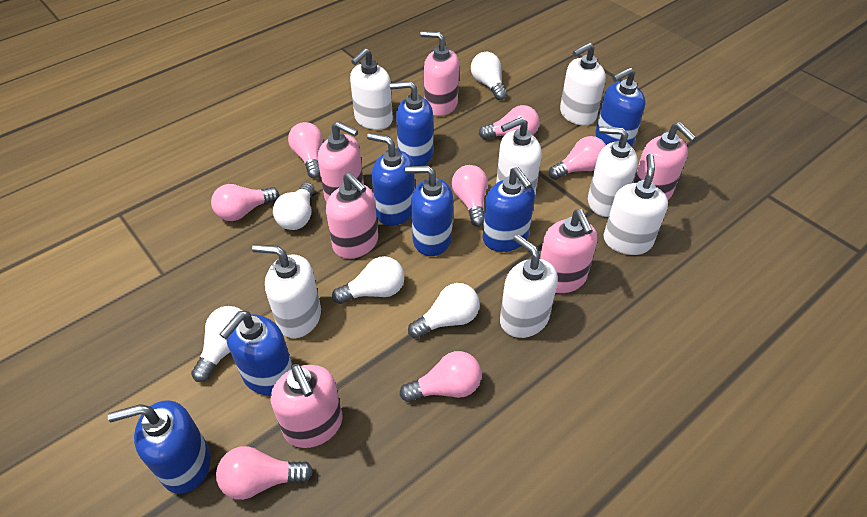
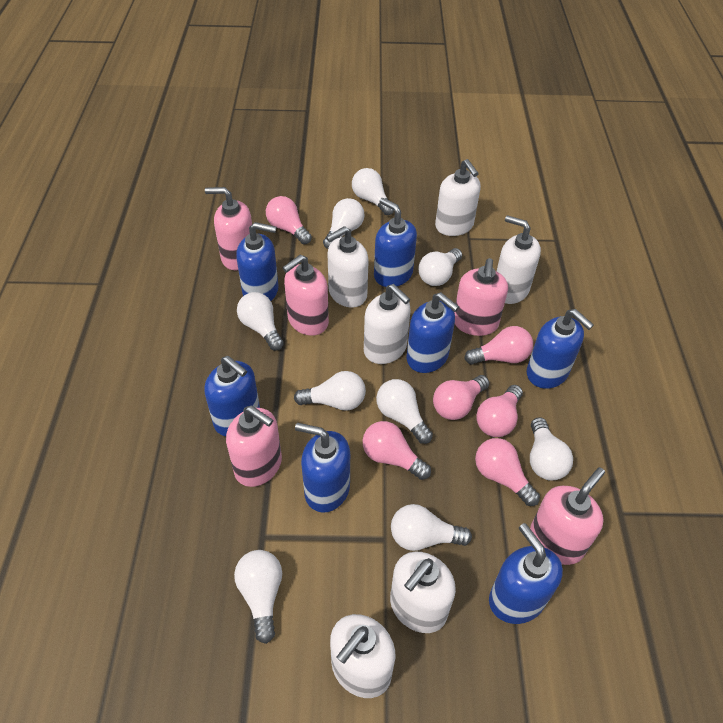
pink light bulb: 7 -> 6
pink soap dispenser: 6 -> 5
white light bulb: 5 -> 9
white soap dispenser: 7 -> 6

